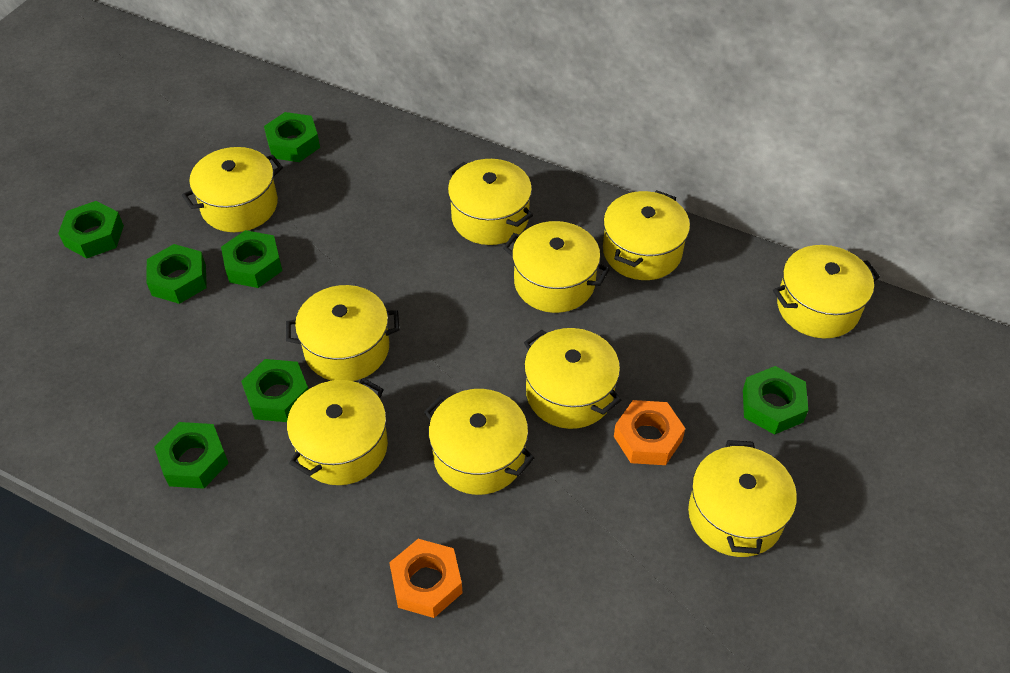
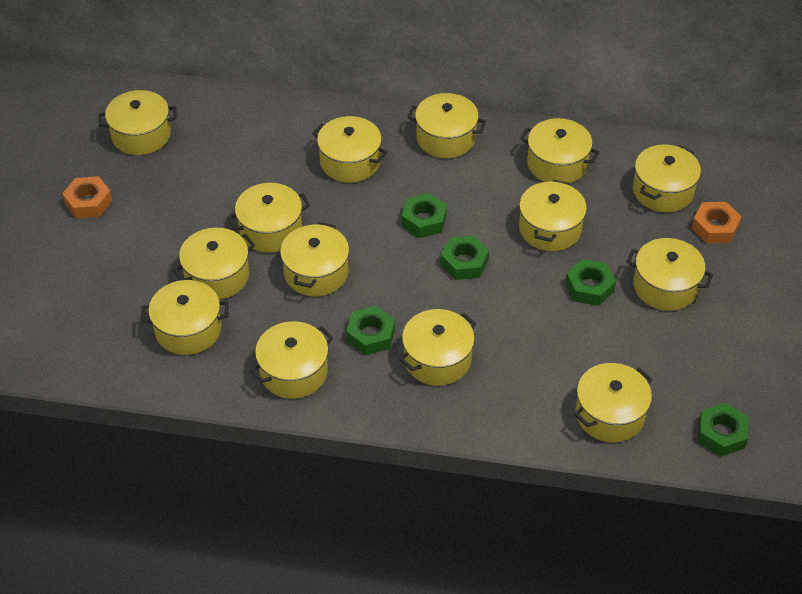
green nut: 7 -> 5
yellow pot: 10 -> 14

